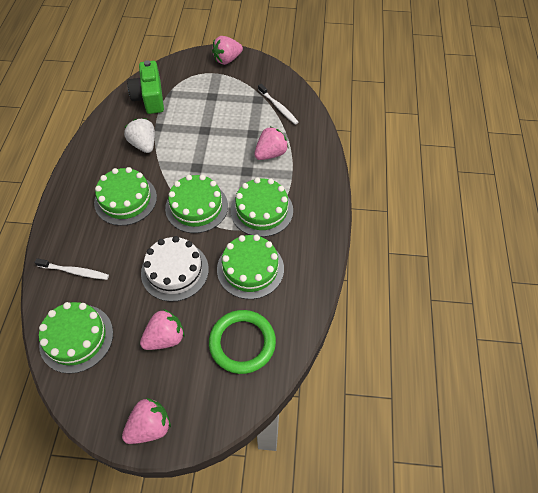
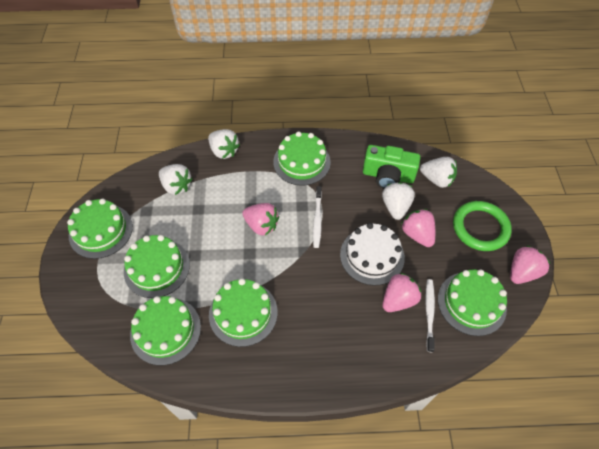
green cake: 5 -> 6
white strawberry: 1 -> 4

